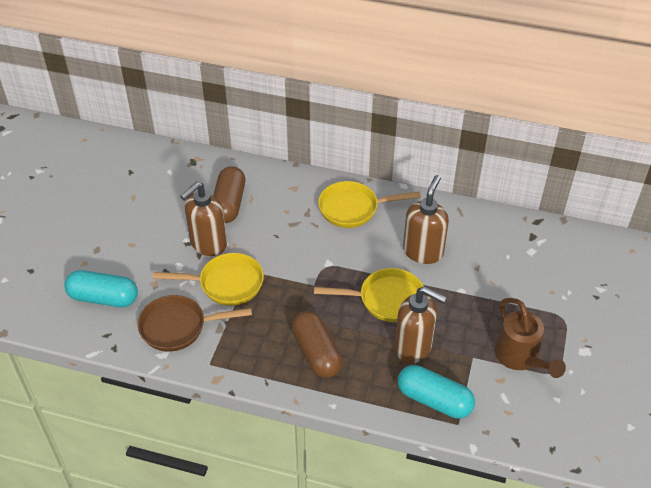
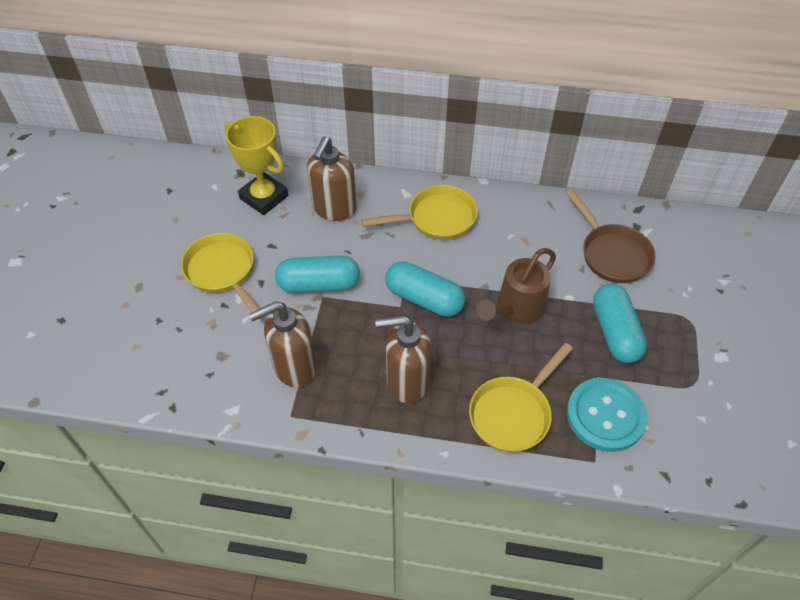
brown capsule: 2 -> 0
turquoise button: 0 -> 1
turquoise capsule: 2 -> 3
yellow trophy: 0 -> 1

